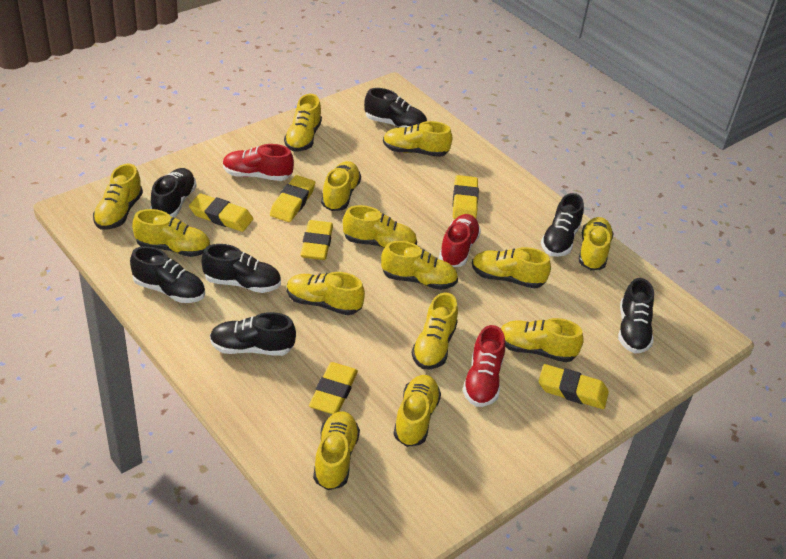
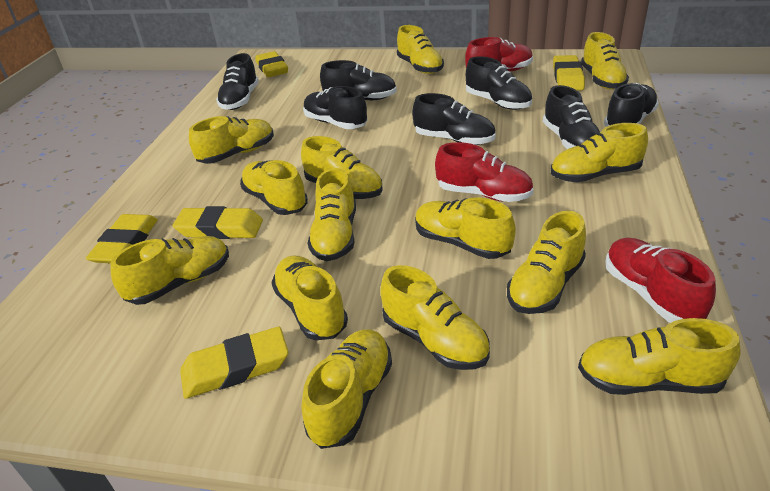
yellow eraser: 6 -> 5

